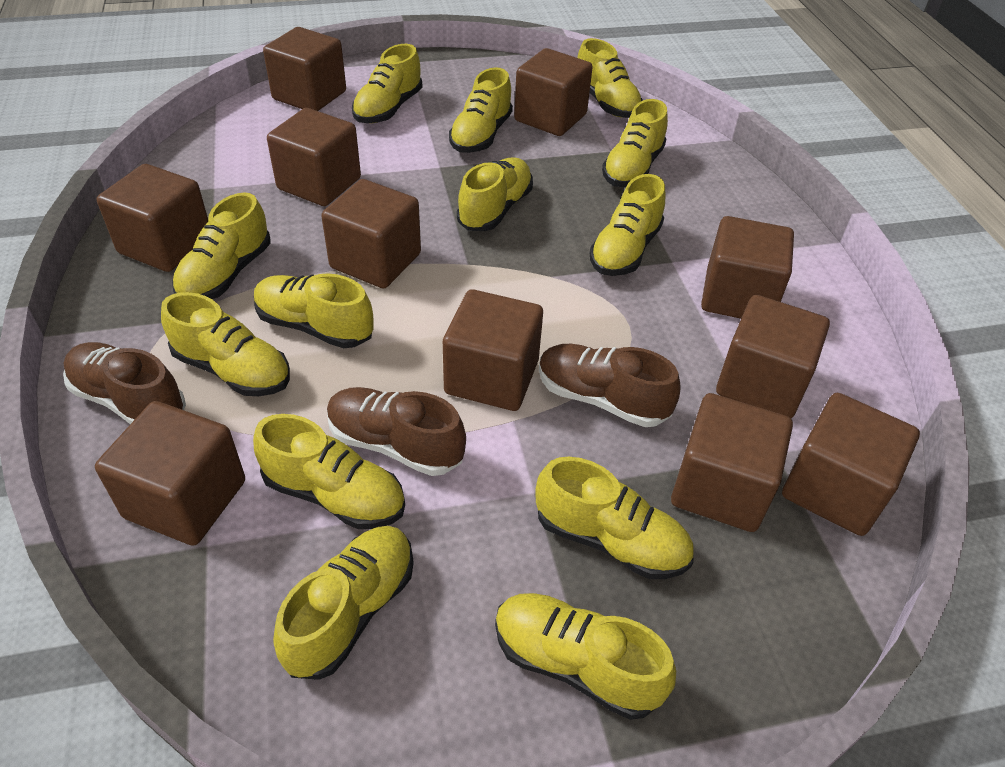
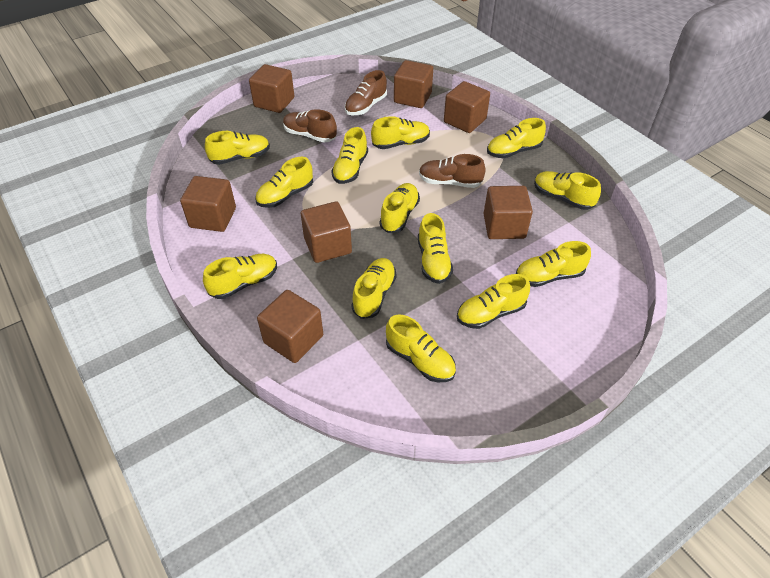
brown cube: 11 -> 7

